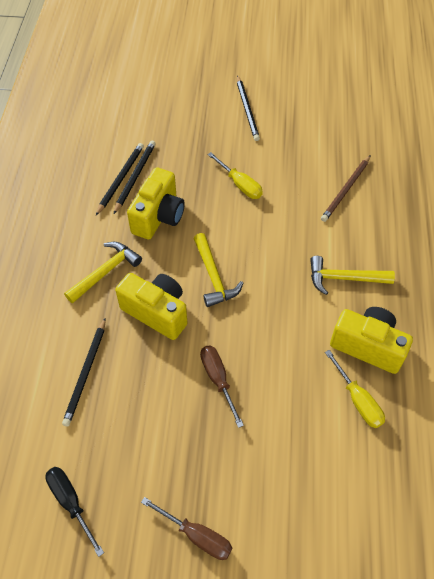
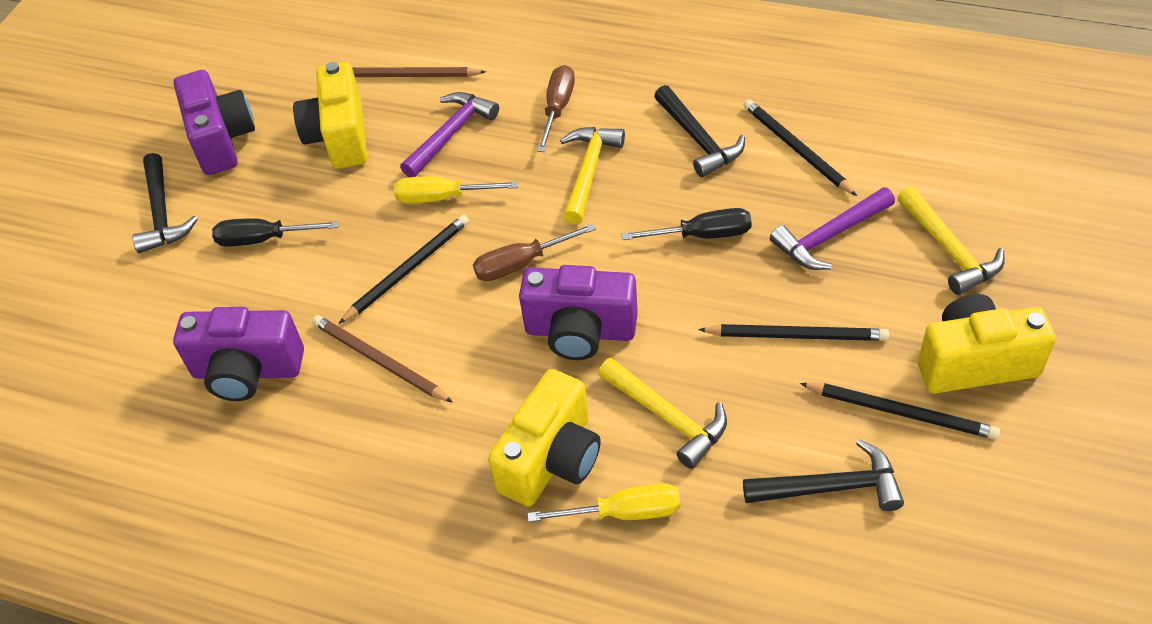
black hammer: 0 -> 3
black screwdriver: 1 -> 2
brown pencil: 1 -> 2
purple camera: 0 -> 3
purple hammer: 0 -> 2

